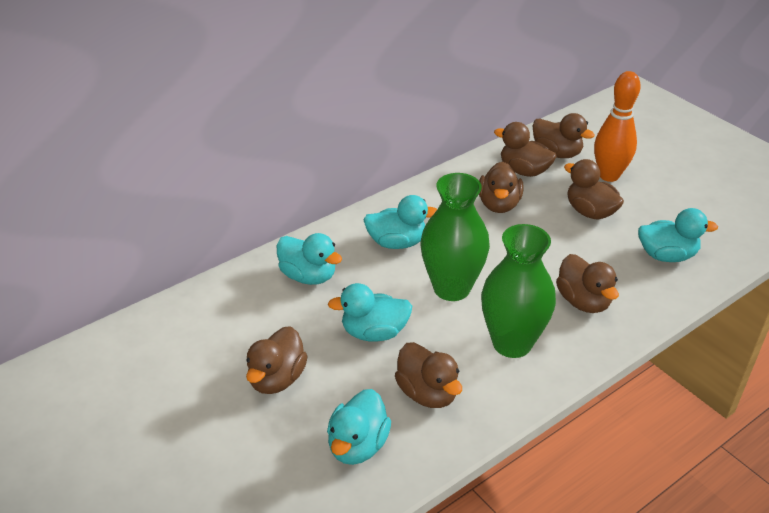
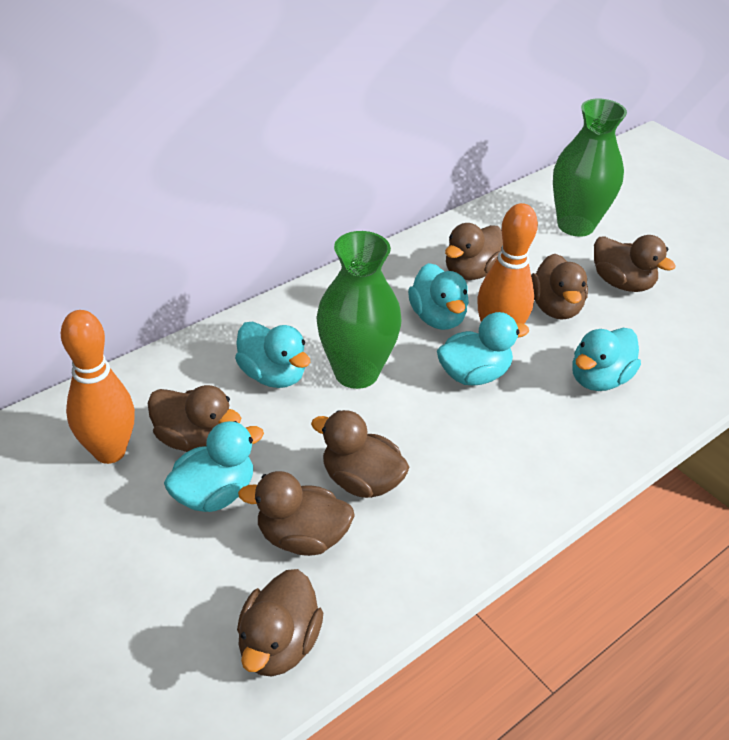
orange bowling pin: 1 -> 2

